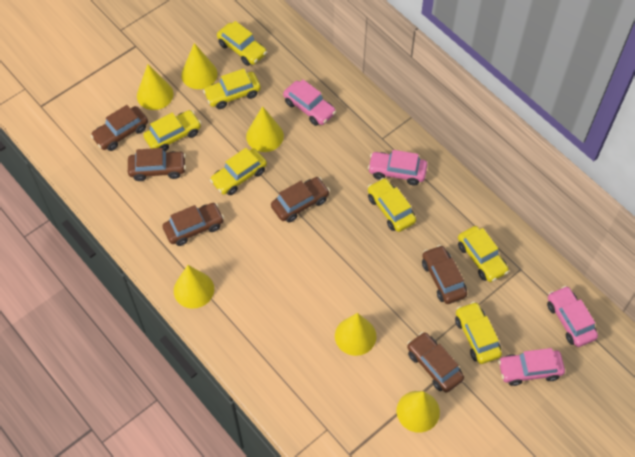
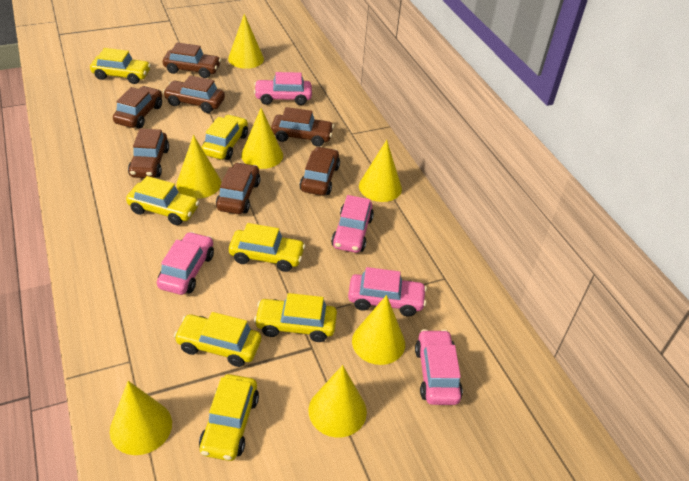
brown car: 6 -> 7
pink car: 4 -> 5
yellow cone: 6 -> 7

